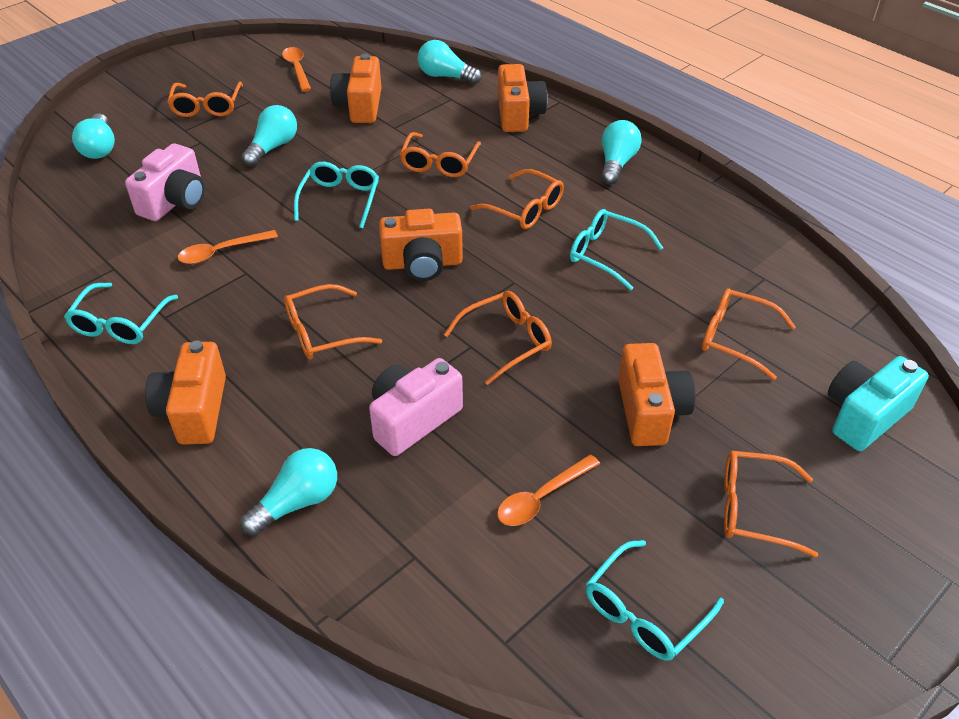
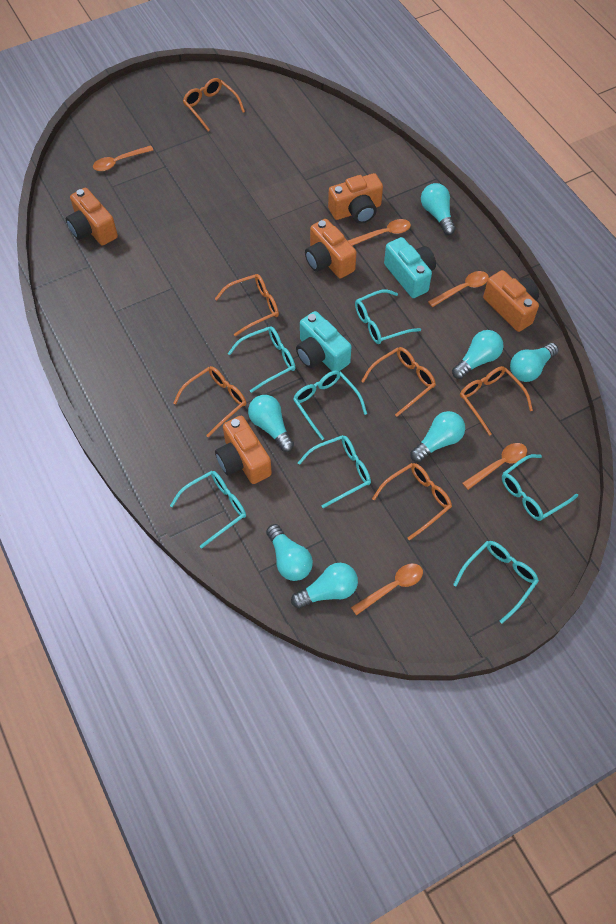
orange glasses: 7 -> 6
orange spoon: 3 -> 5
pink camera: 2 -> 0
turquoise camera: 1 -> 2
turquoise glasses: 4 -> 7
turquoise light bulb: 5 -> 7

